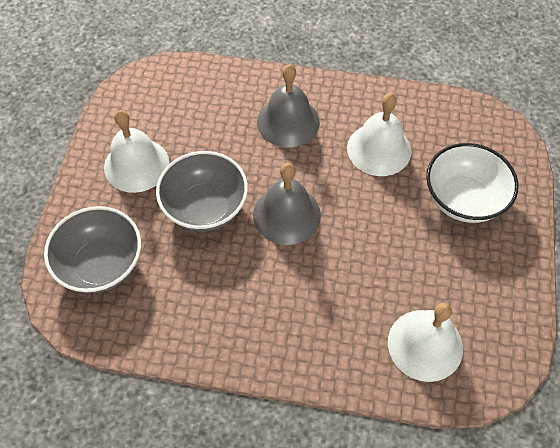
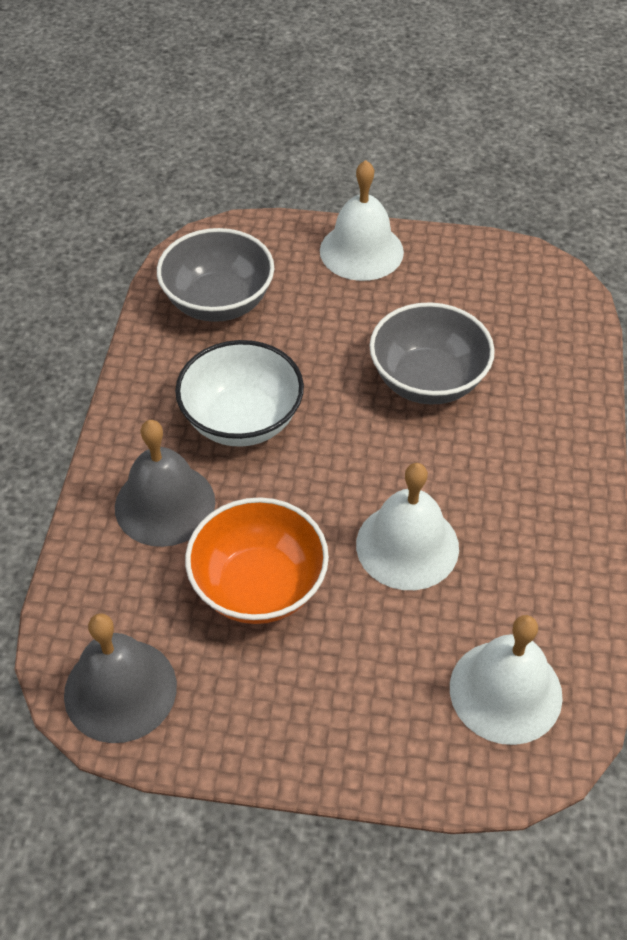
orange bowl: 0 -> 1

